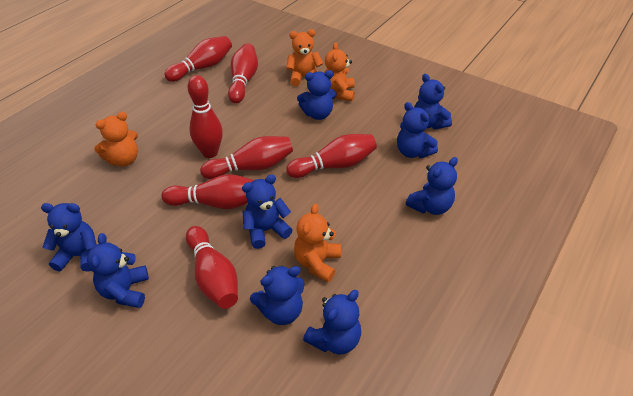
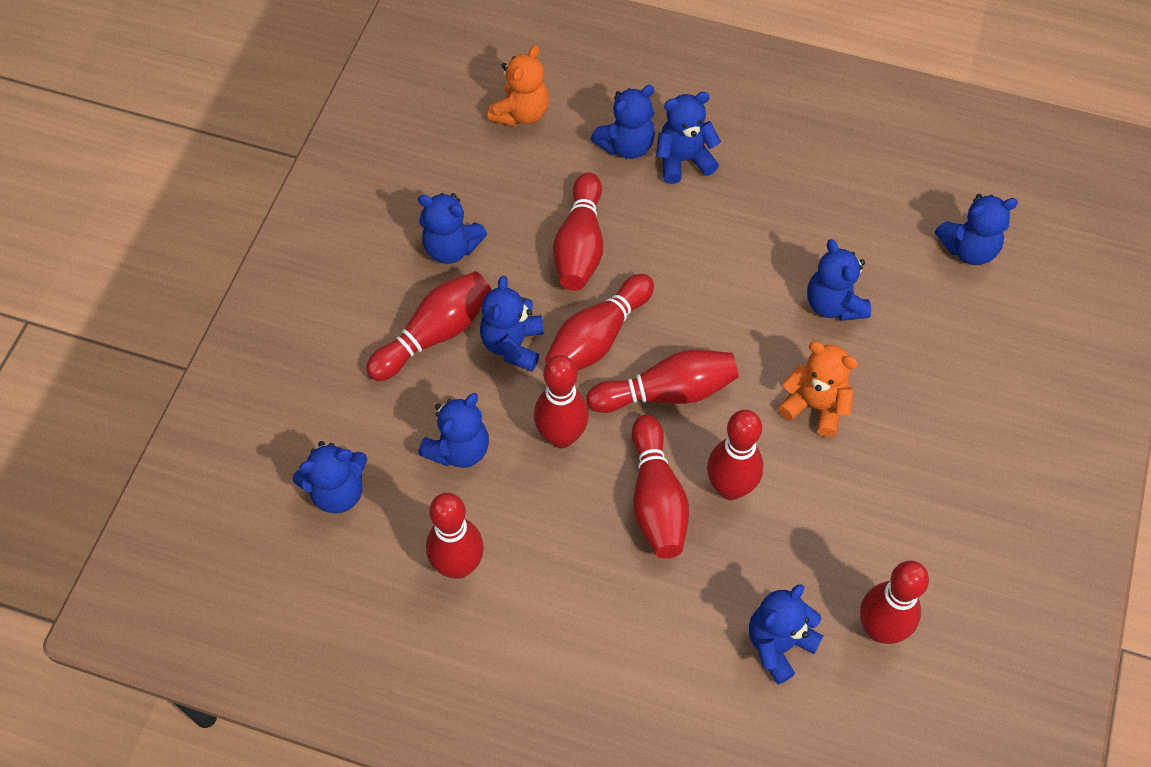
orange teddy bear: 4 -> 2
red bowling pin: 7 -> 9

